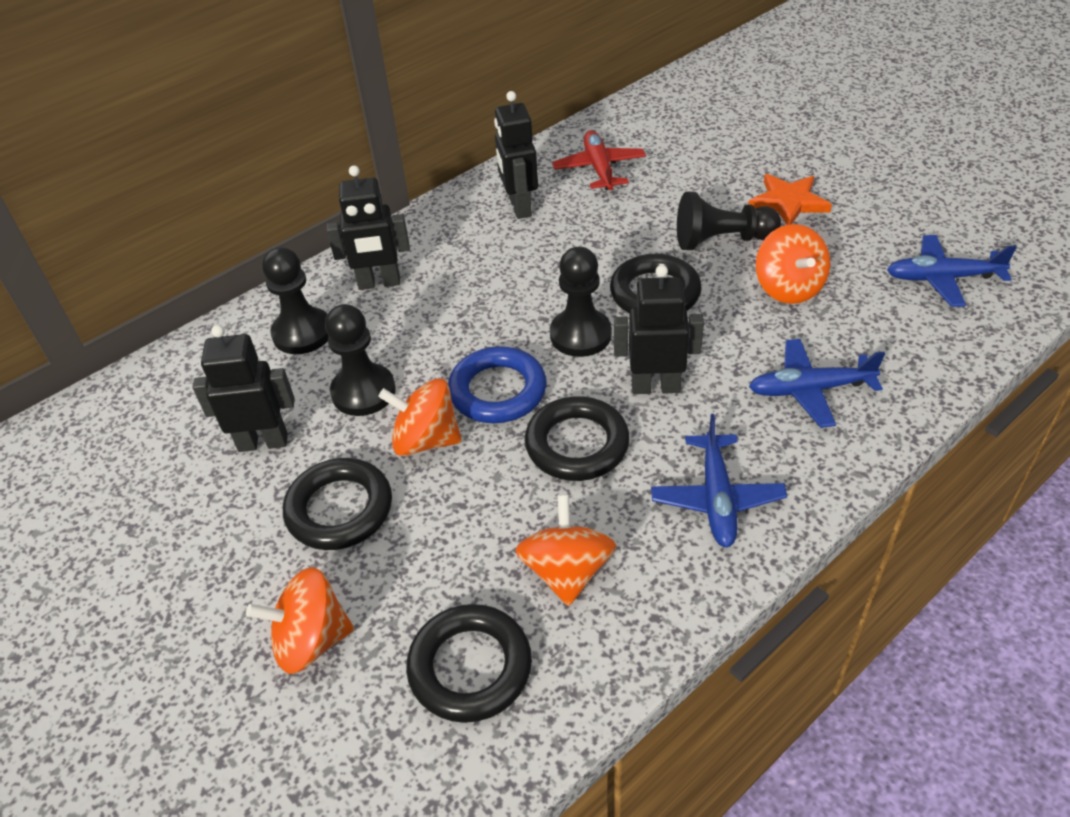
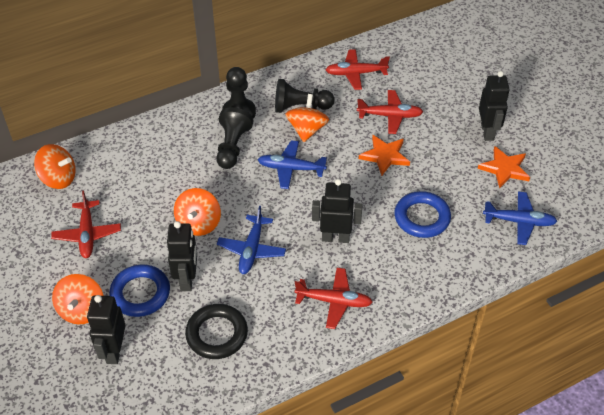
black pawn: 4 -> 3
black ring: 4 -> 1
blue ring: 1 -> 2
orange star: 1 -> 2
red plane: 1 -> 4

